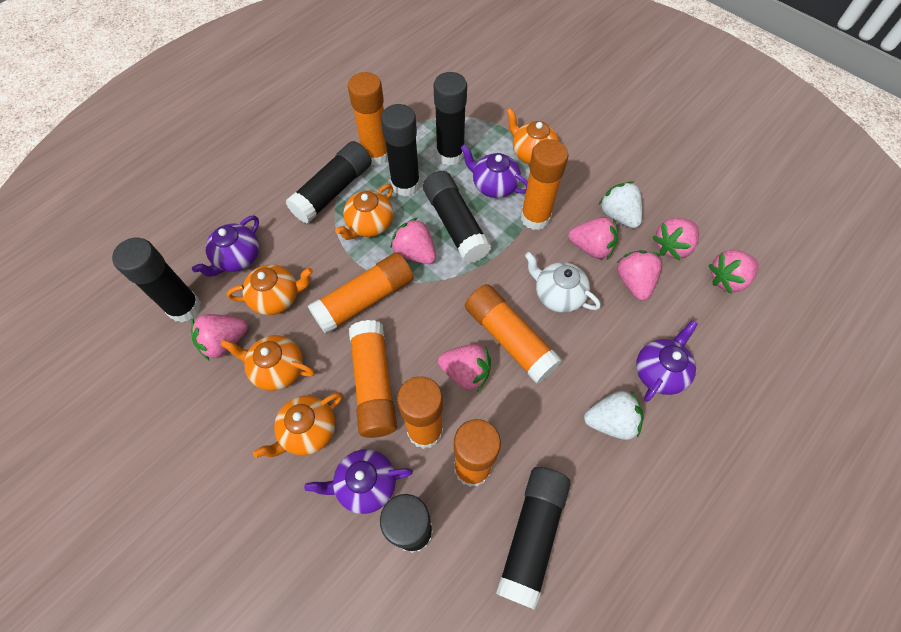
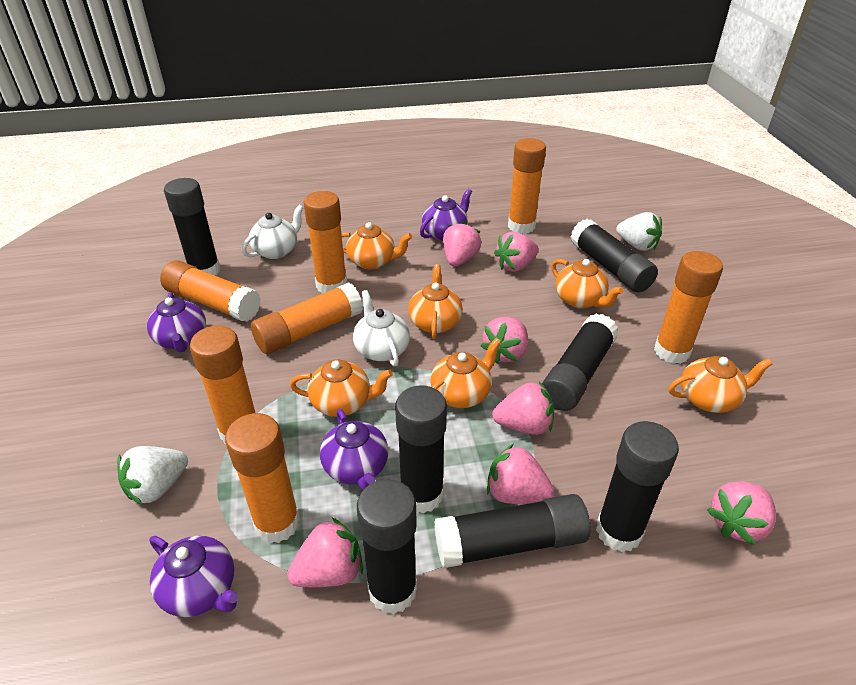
orange teapot: 5 -> 6
white teapot: 1 -> 2

